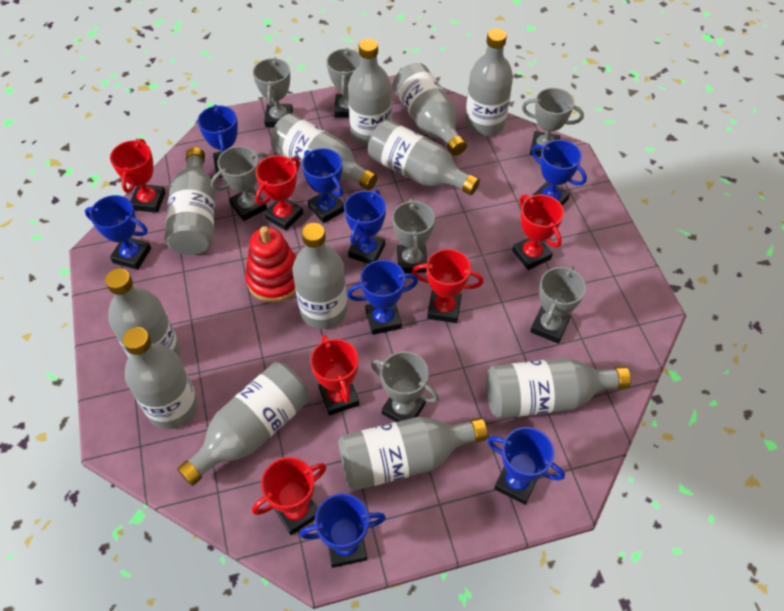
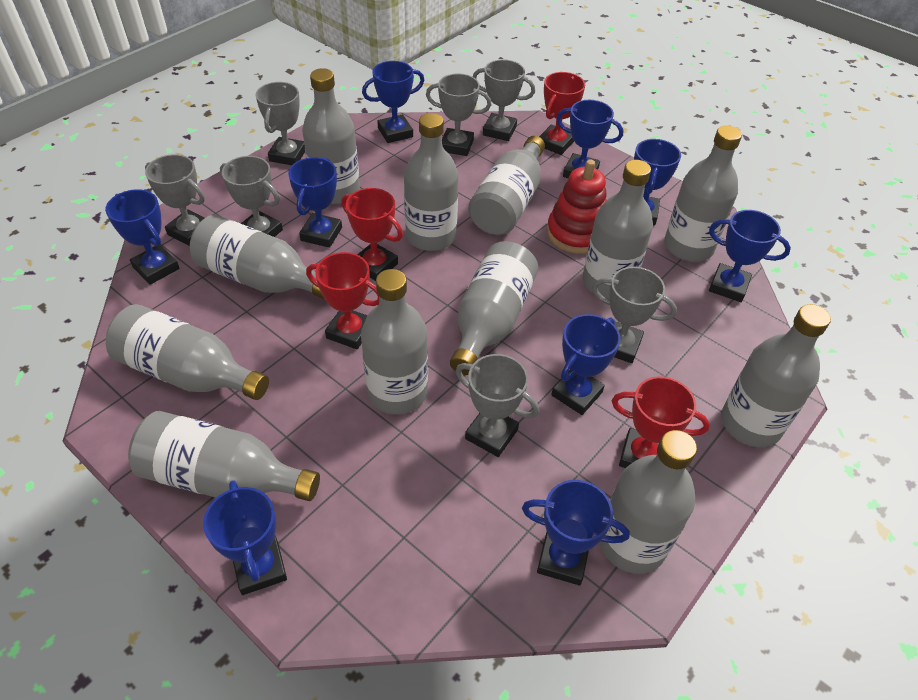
blue trophy: 8 -> 9
red trophy: 6 -> 4

